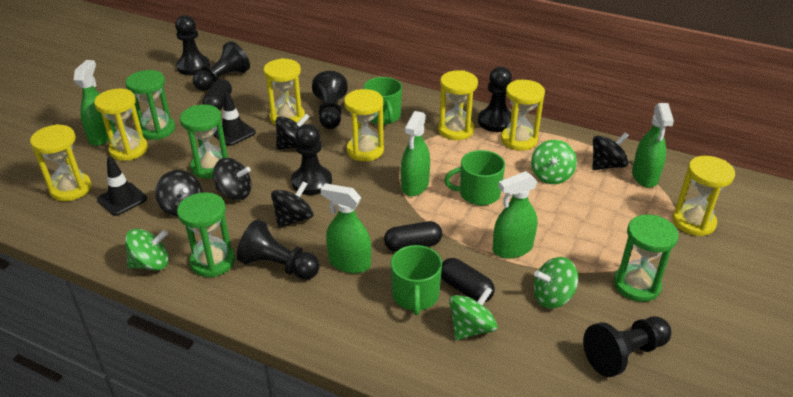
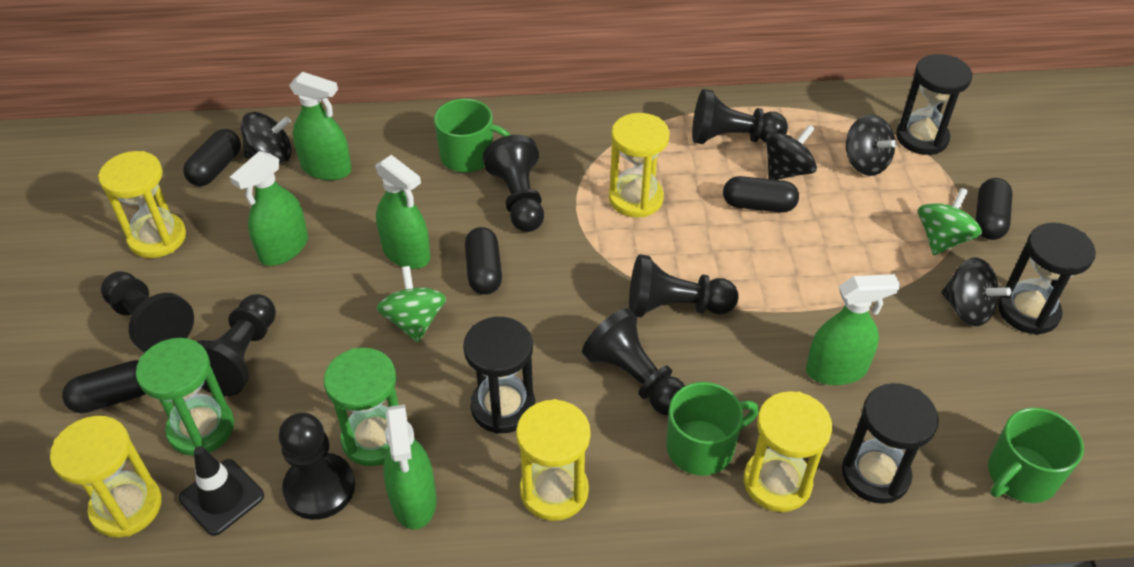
black capsule: 3 -> 5
black hourglass: 0 -> 4
black spinning top: 5 -> 4
black traffic cone: 2 -> 1
green hourglass: 4 -> 2
green spinning top: 4 -> 2
yellow hourglass: 7 -> 5

